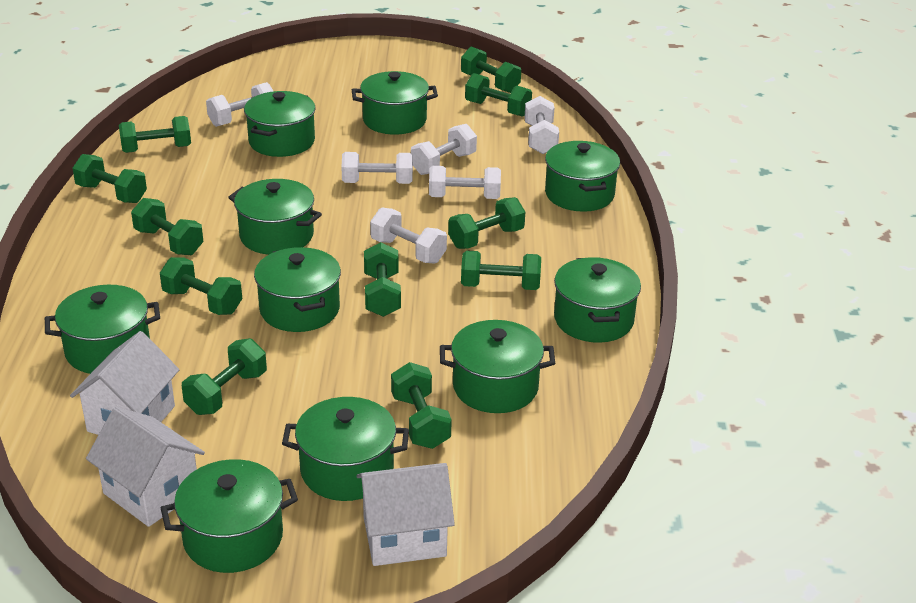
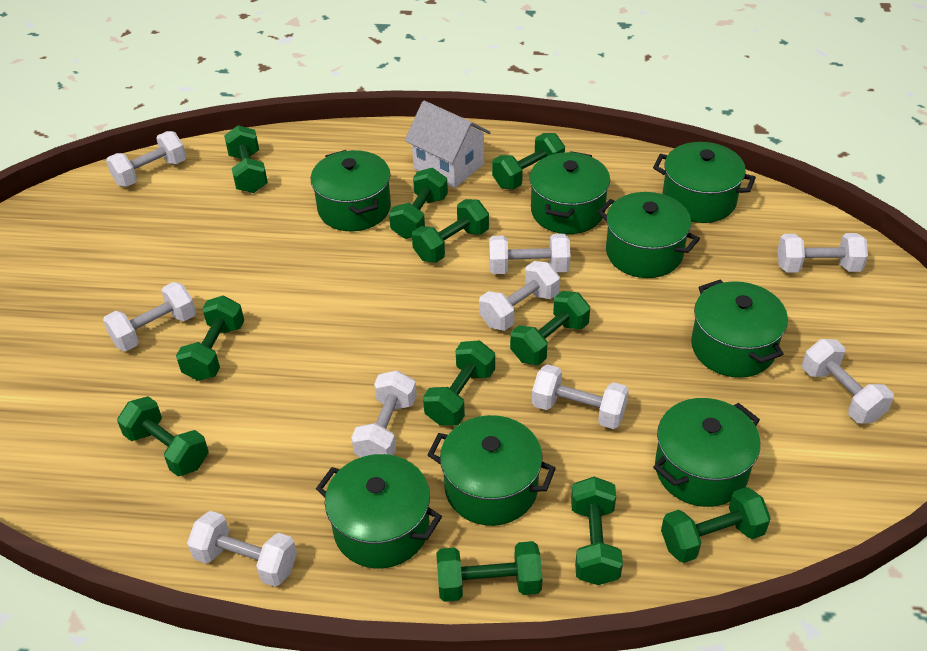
green pot: 10 -> 8
white dumbbell: 6 -> 9
white house: 3 -> 1

